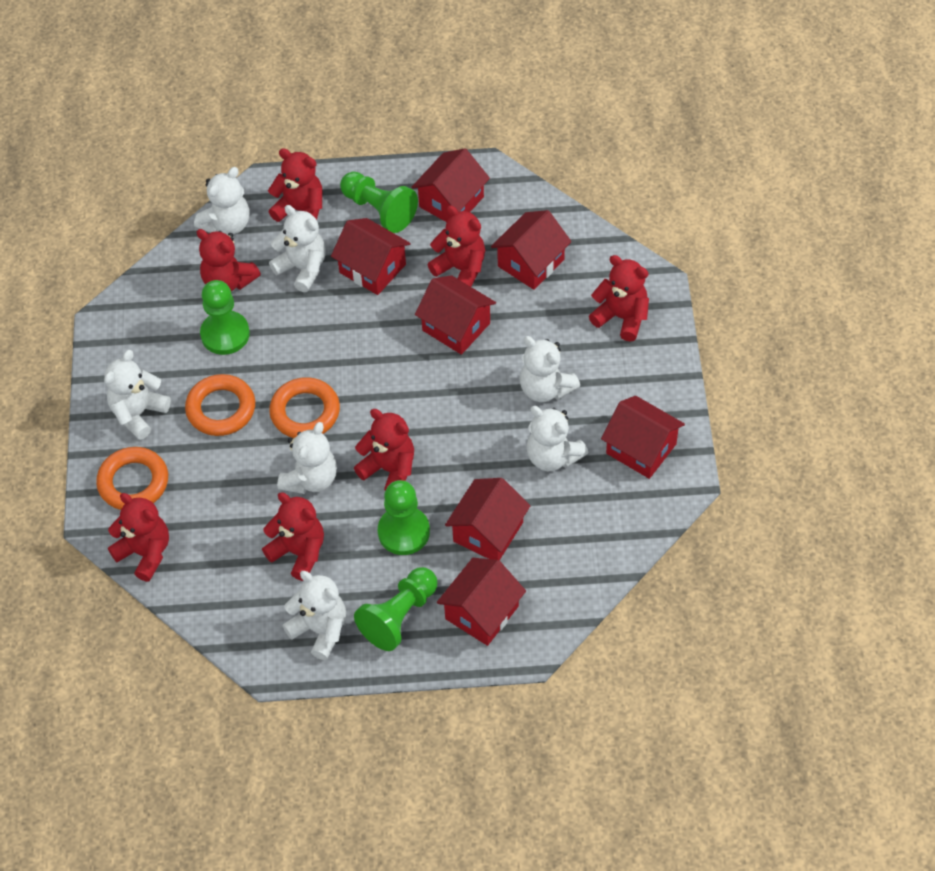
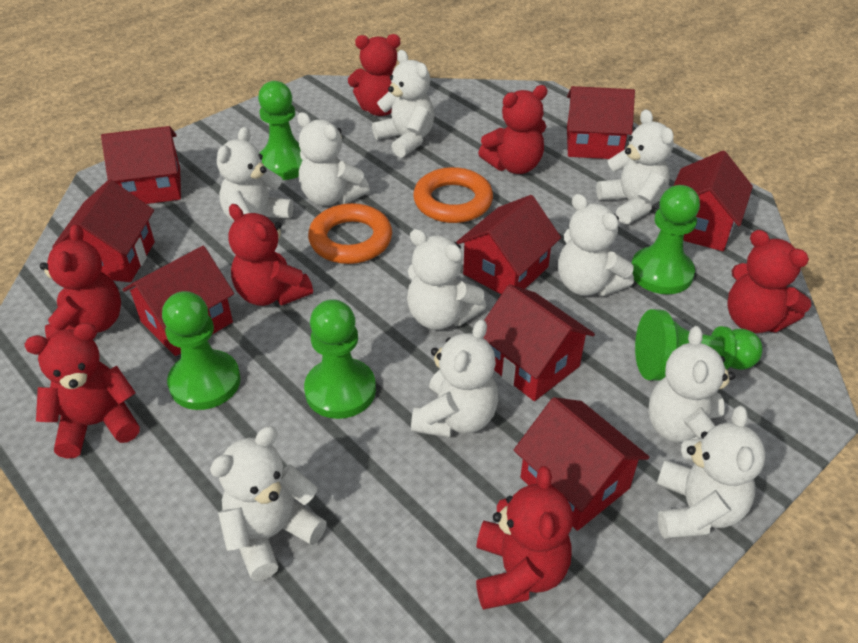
green pawn: 4 -> 5
orange ring: 3 -> 2
red house: 7 -> 8
white teddy bear: 7 -> 10

